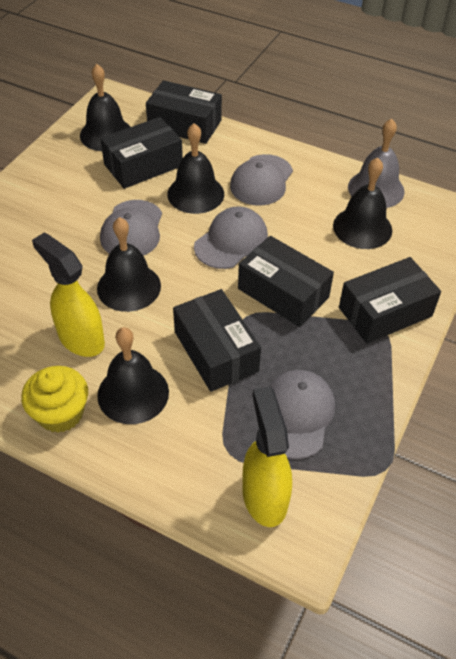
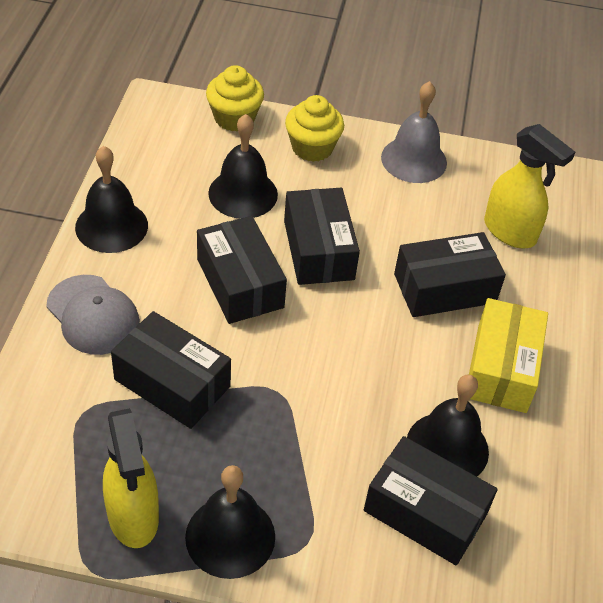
black bell: 5 -> 4
grey cap: 4 -> 1
yellow box: 0 -> 1
yellow cupcake: 1 -> 2

